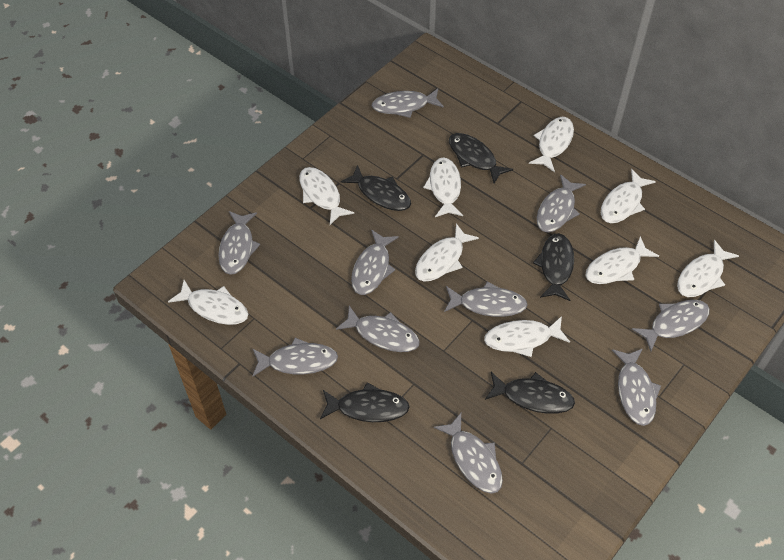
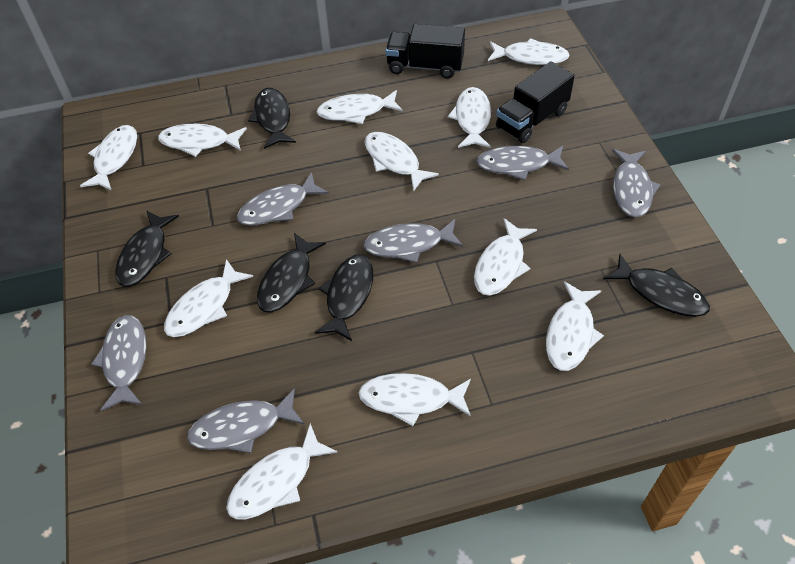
black truck: 0 -> 2
grey fish: 10 -> 6
white fish: 9 -> 11

